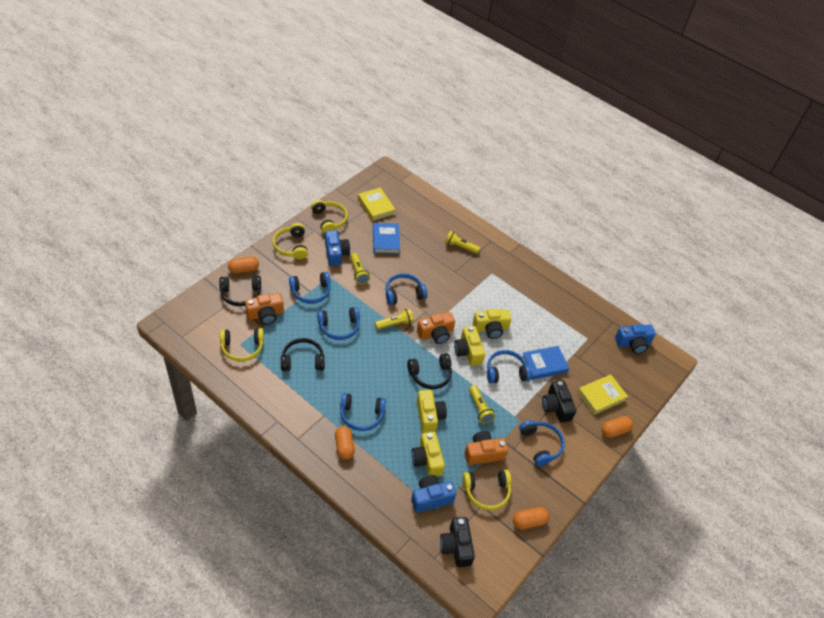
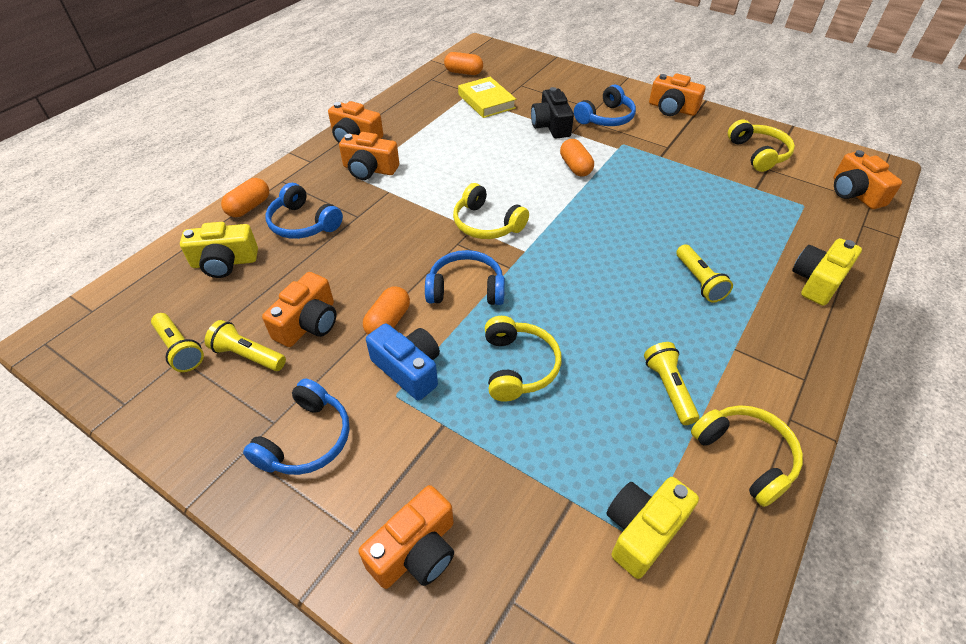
black camera: 2 -> 1
black headphones: 3 -> 0
blue book: 2 -> 0
blue camera: 3 -> 1
blue headphones: 6 -> 4
orange camera: 3 -> 6
yellow book: 2 -> 1
yellow camera: 4 -> 3

